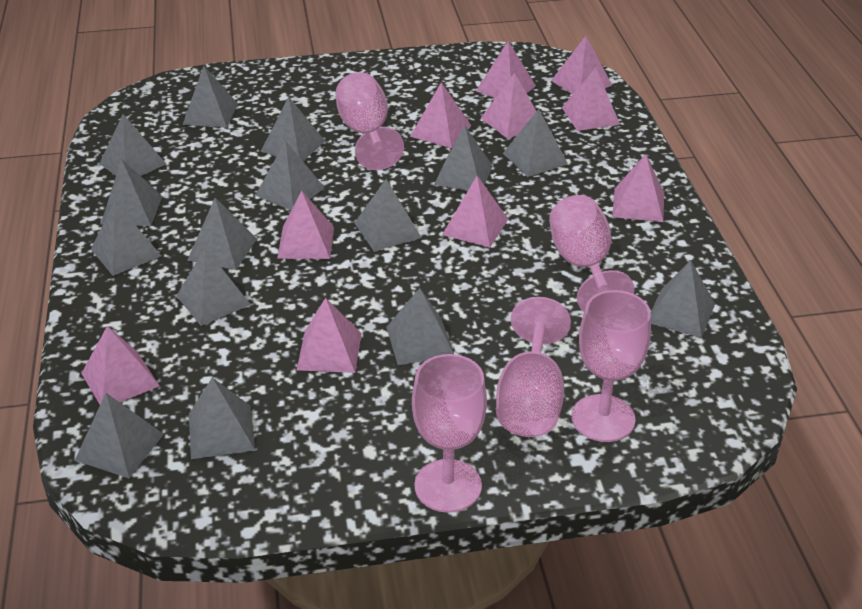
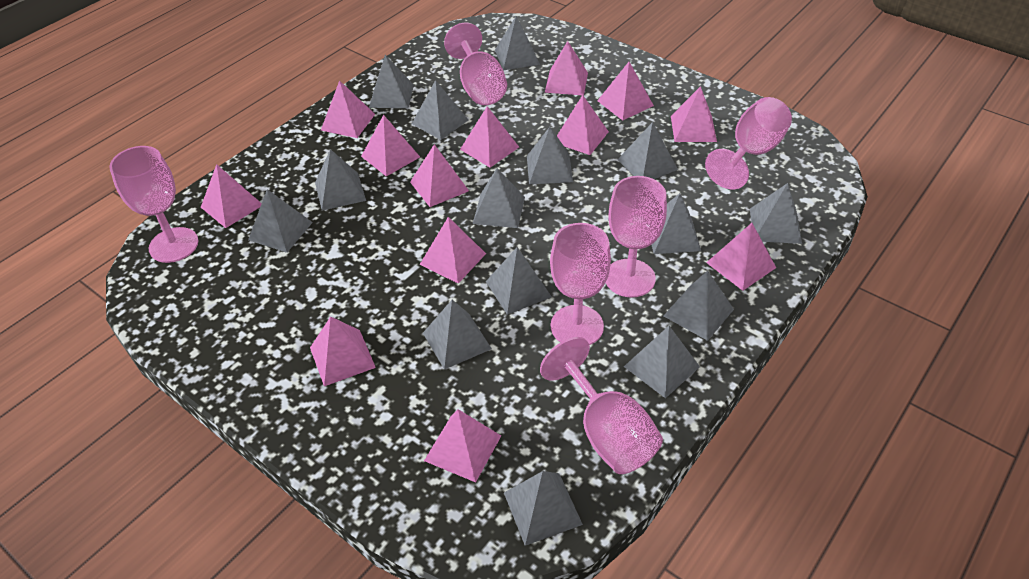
pink goblet: 5 -> 6
pink pyramid: 10 -> 13

